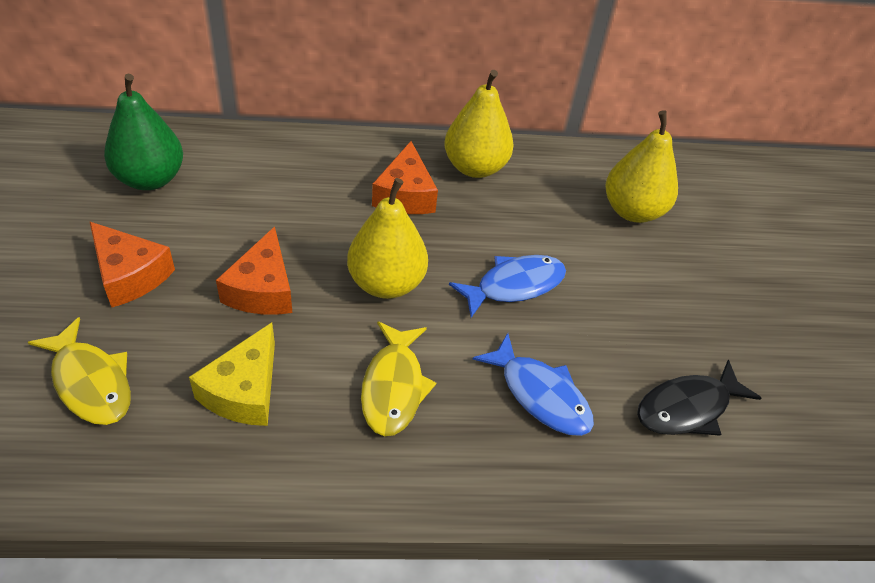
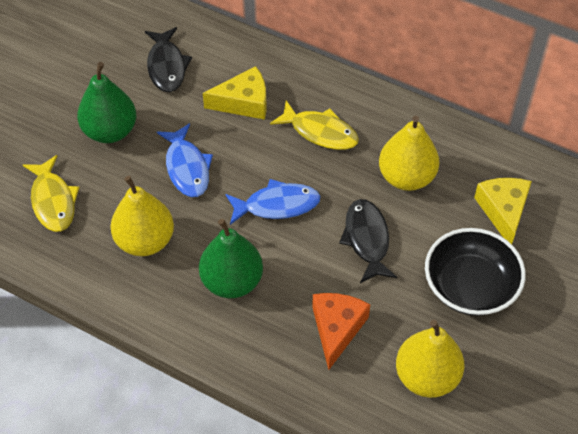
black bowl: 0 -> 1
black fish: 1 -> 2
green pear: 1 -> 2
orange cheese: 3 -> 1
yellow cheese: 1 -> 2

